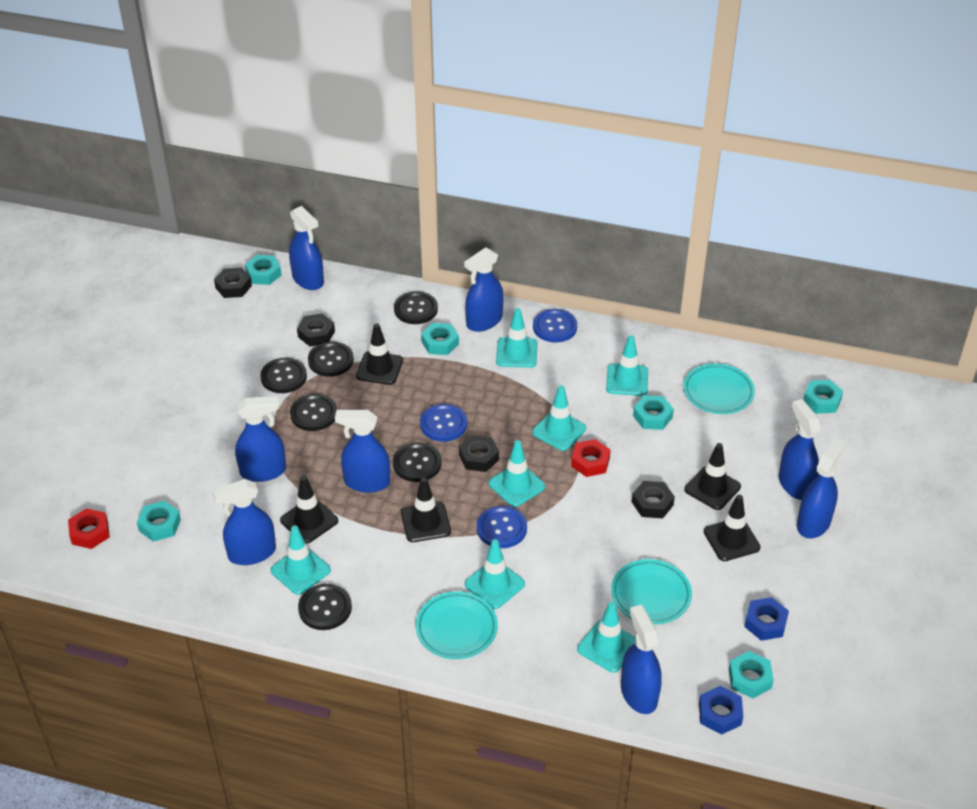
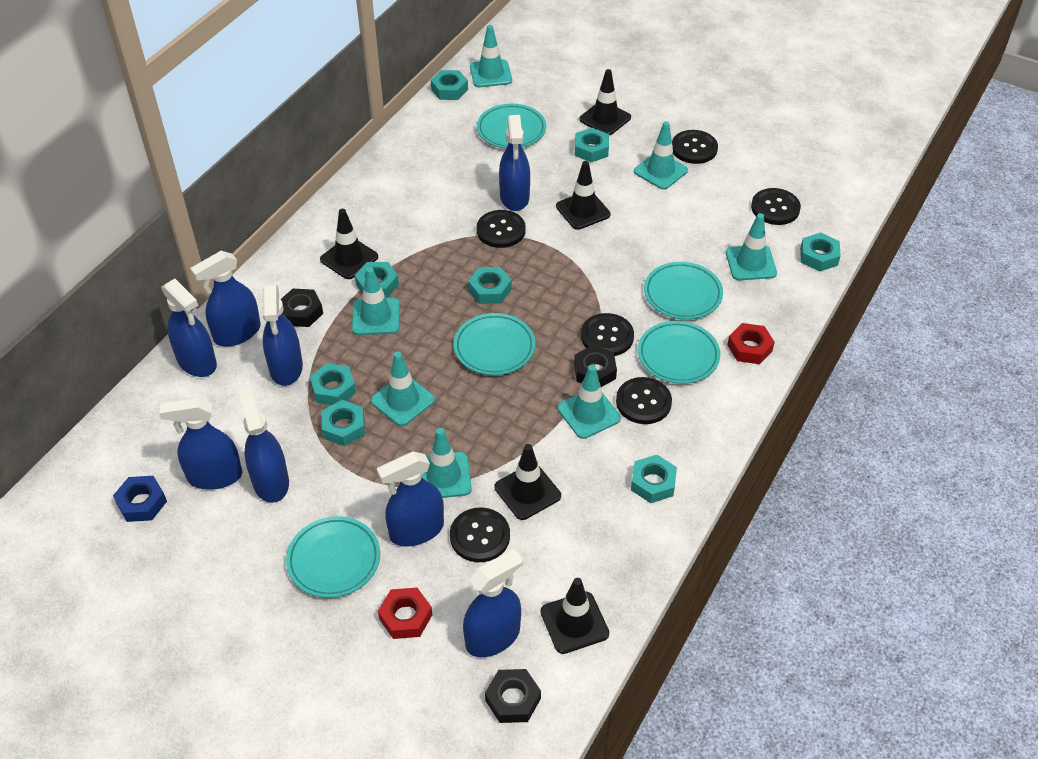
black nut: 4 -> 3
blue button: 3 -> 0
blue nut: 2 -> 1
turquoise nut: 6 -> 8
turquoise plate: 3 -> 5

